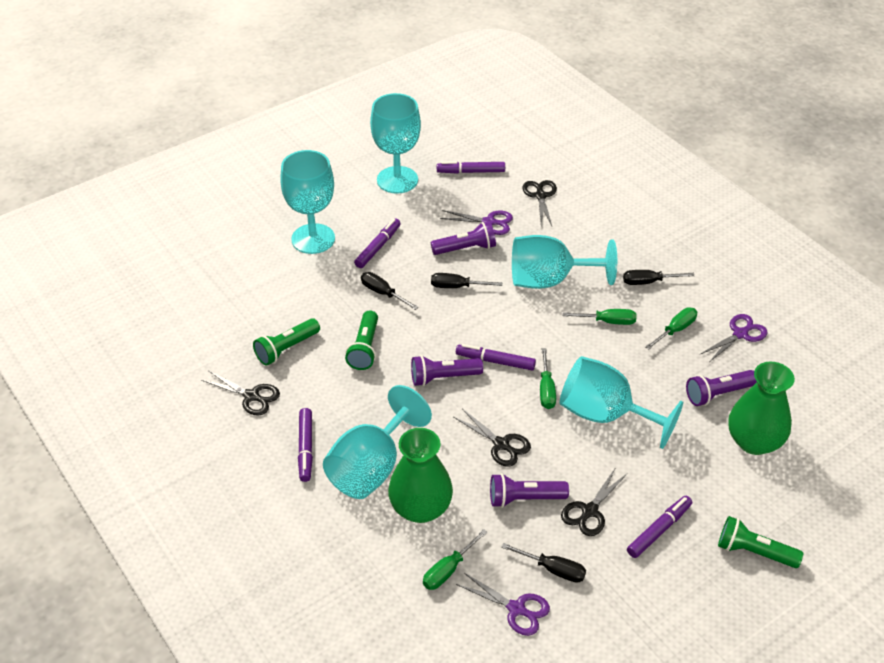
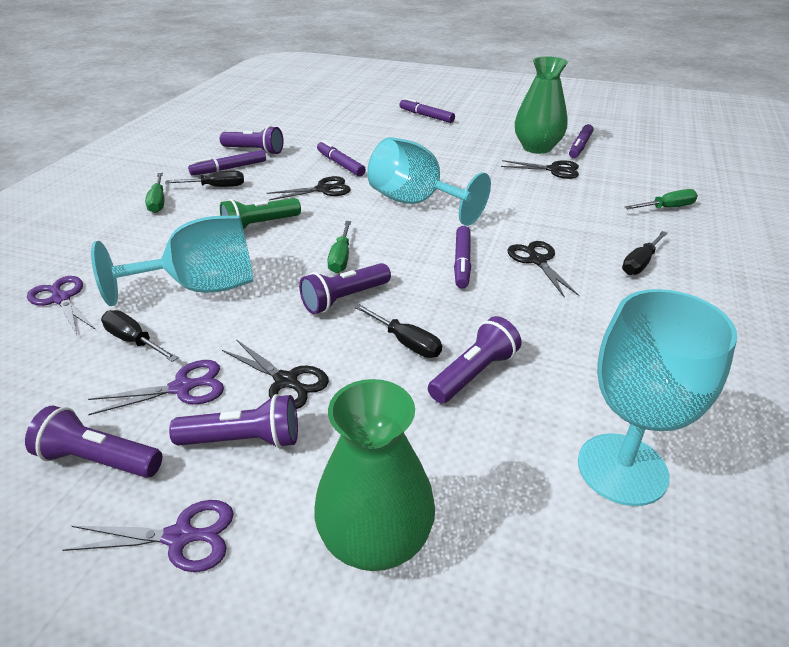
green flashlight: 3 -> 1
green screwdriver: 4 -> 3
purple flashlight: 4 -> 5
turquoise goblet: 5 -> 3

